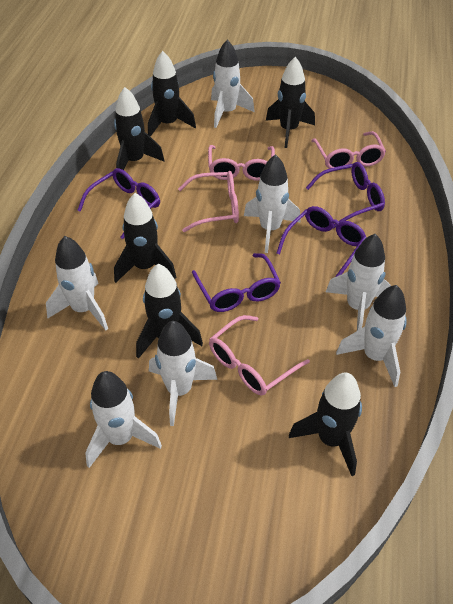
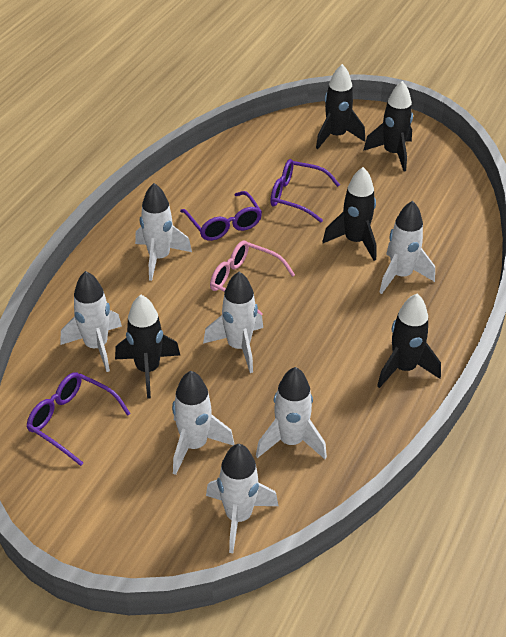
black rocket: 6 -> 5
pink glasses: 4 -> 1
purple glasses: 4 -> 3

